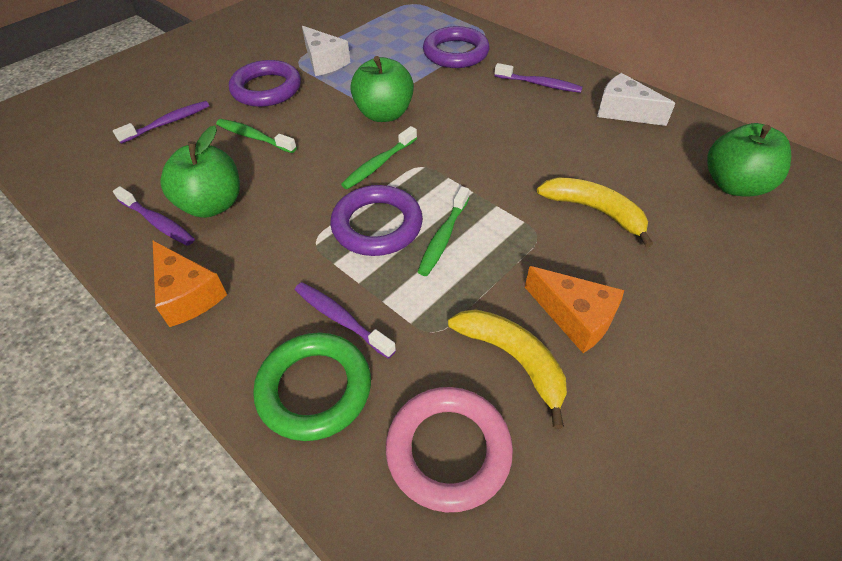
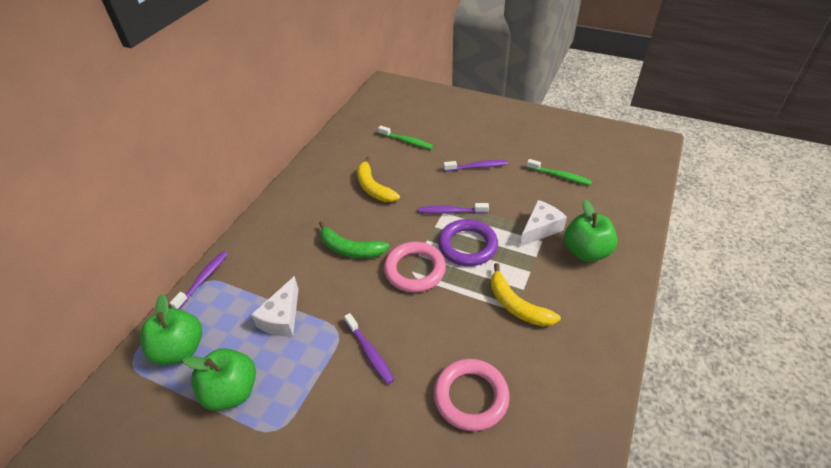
green banana: 0 -> 1
green ring: 1 -> 0
green toothbrush: 3 -> 2
orange cheese: 2 -> 0
pink ring: 1 -> 2
purple ring: 3 -> 1

